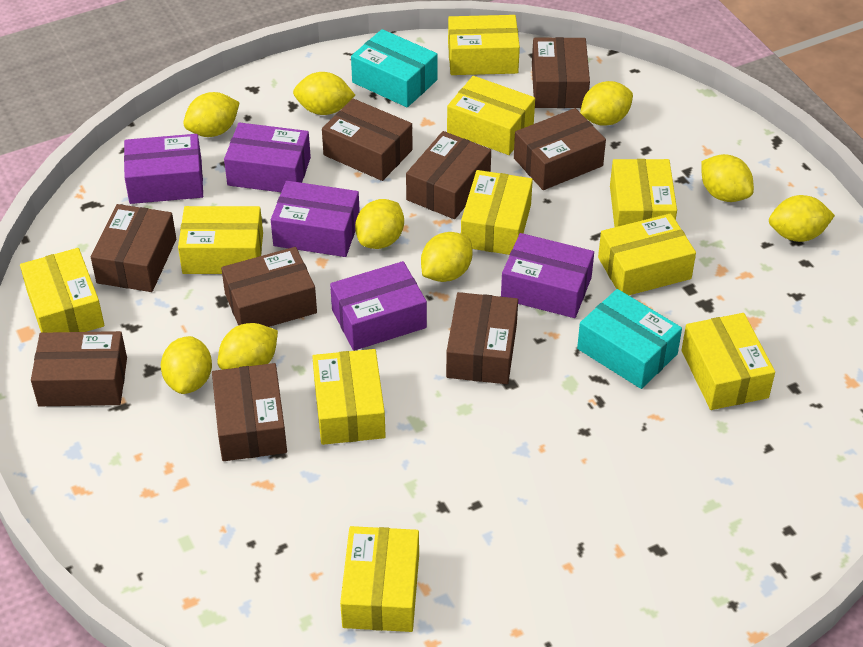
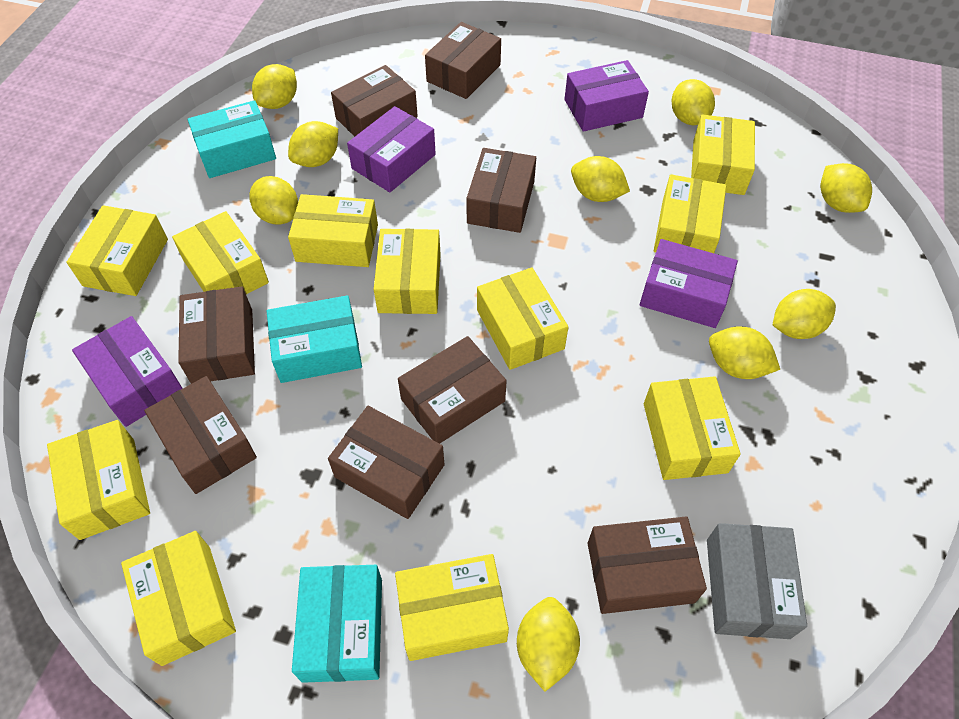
brown box: 9 -> 8
grey box: 0 -> 1
purple box: 5 -> 4
turquoise box: 2 -> 3
yellow box: 10 -> 11

